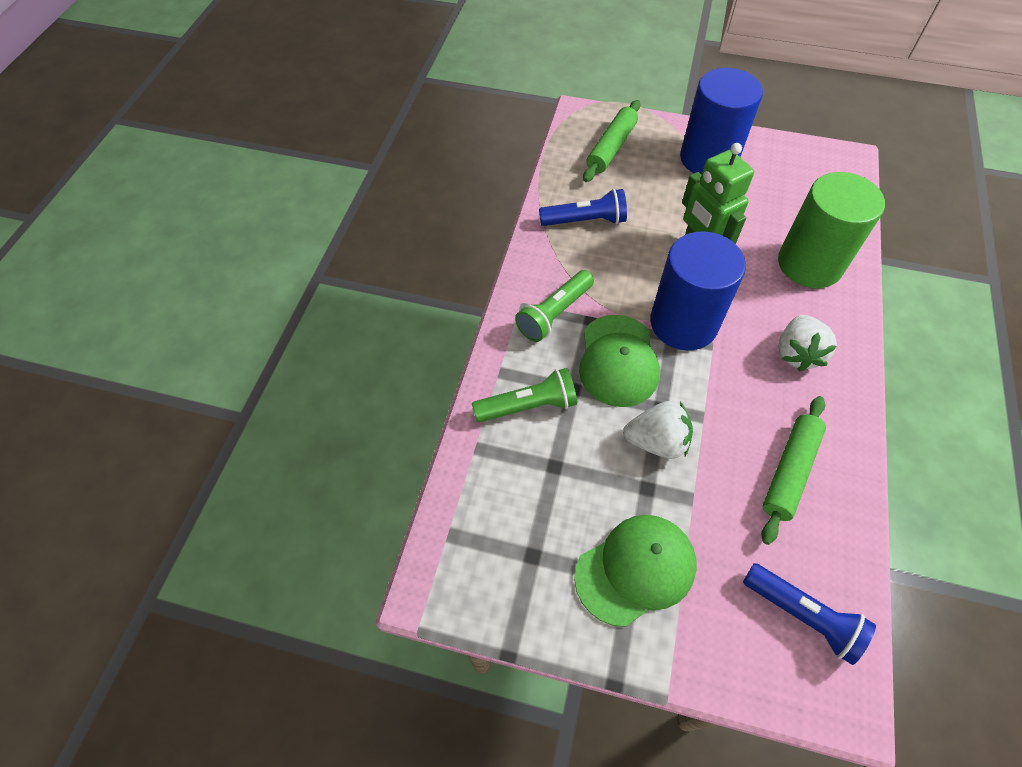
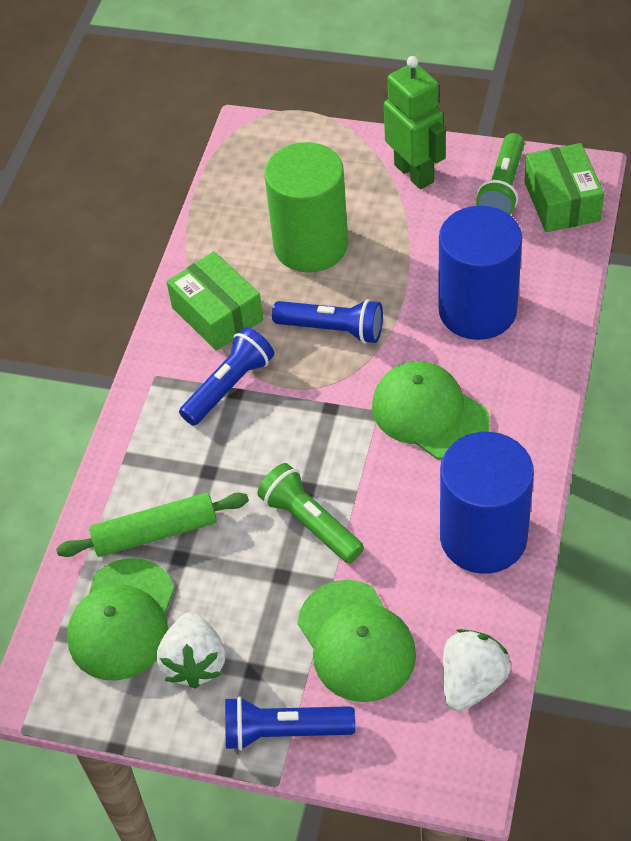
blue flashlight: 2 -> 3
green box: 0 -> 2
green cap: 2 -> 3
green rolling pin: 2 -> 1

